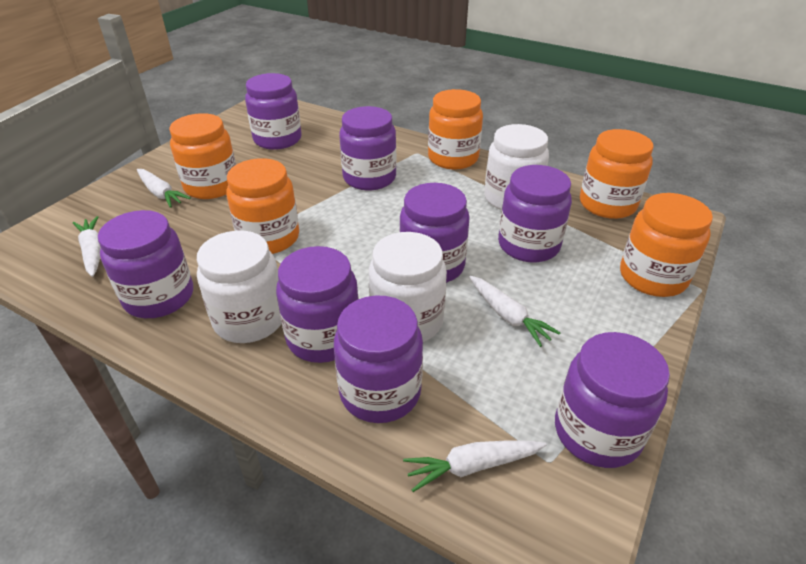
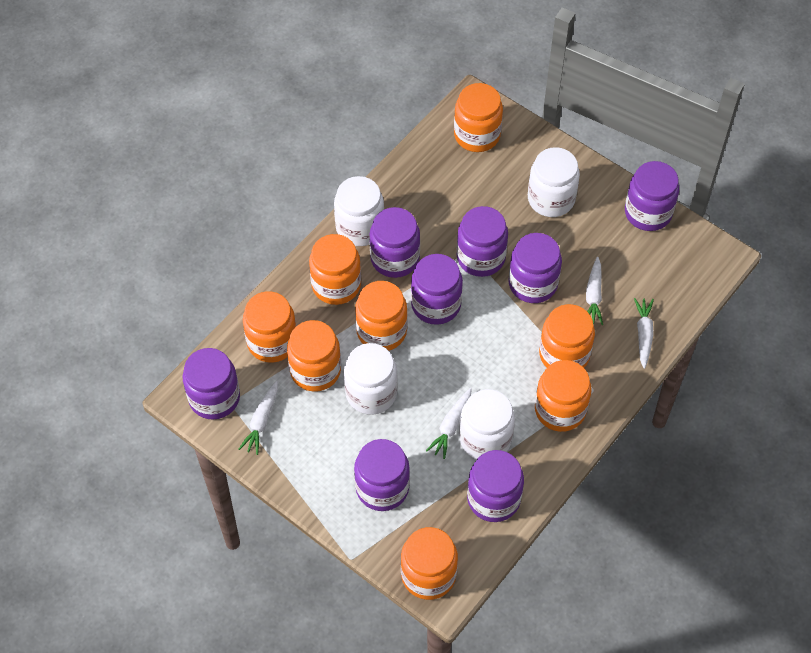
orange jar: 5 -> 8
white jar: 3 -> 4

